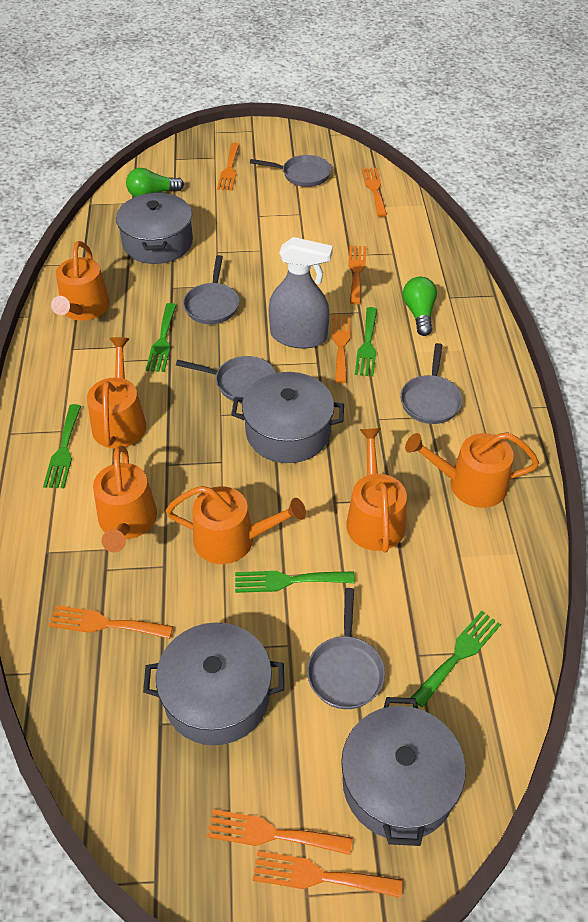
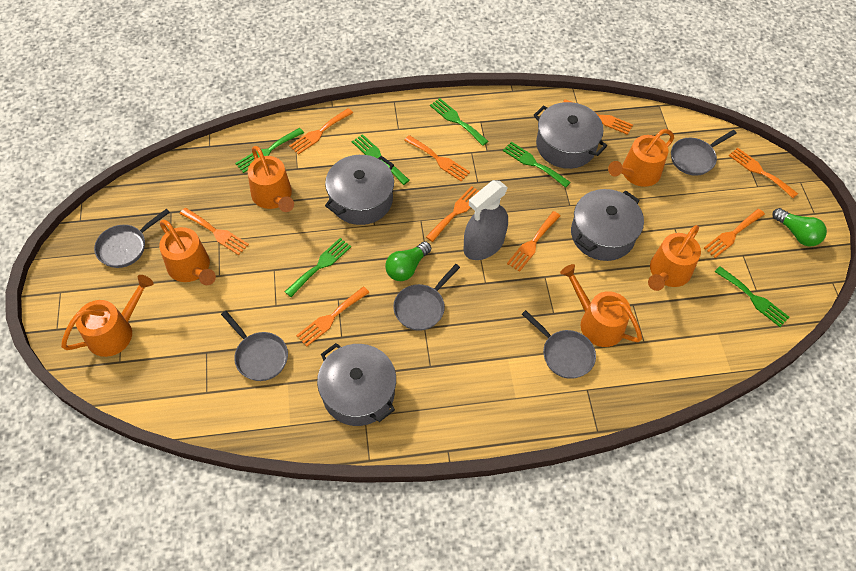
green fork: 5 -> 6
orange fork: 7 -> 9

